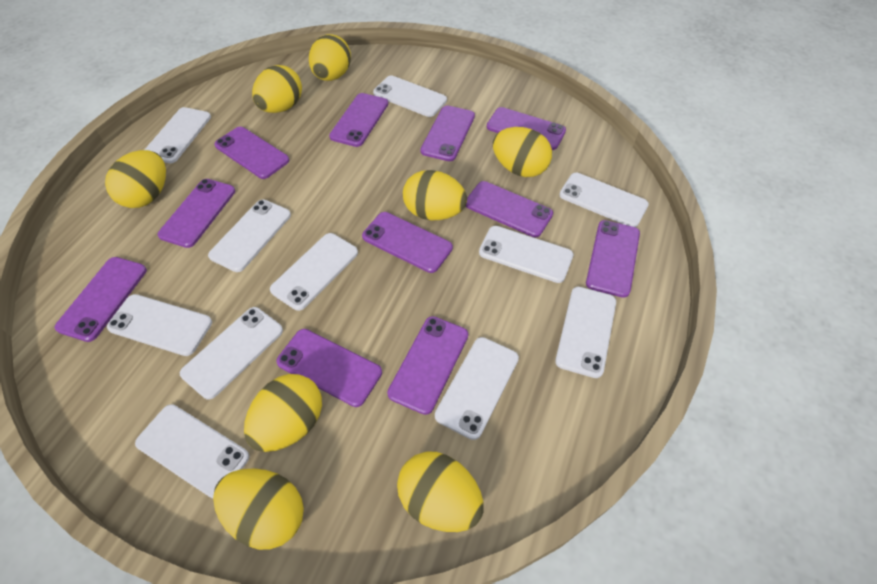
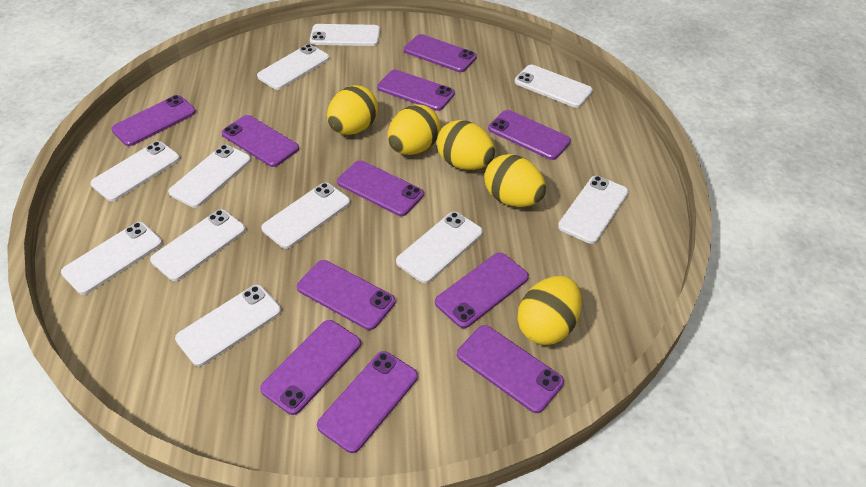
yellow egg: 8 -> 5

